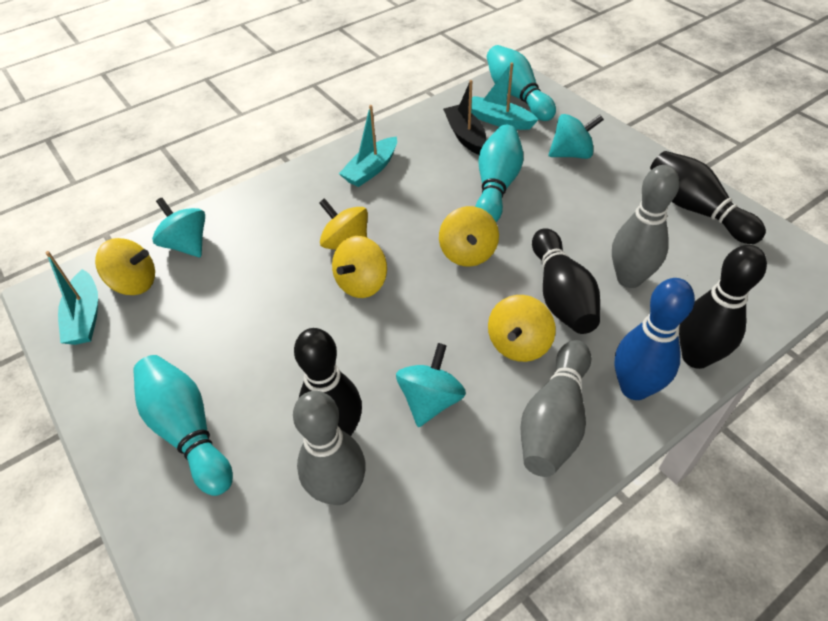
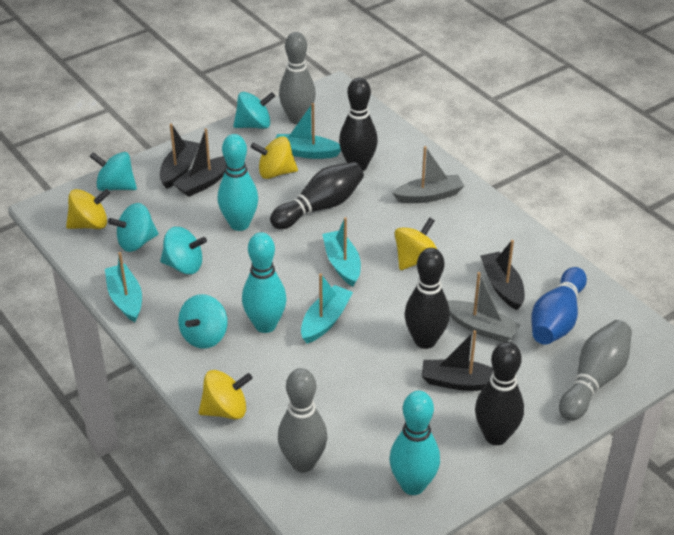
black boat: 1 -> 4
grey boat: 0 -> 2
turquoise boat: 3 -> 4
turquoise spinning top: 3 -> 5
yellow spinning top: 5 -> 4

